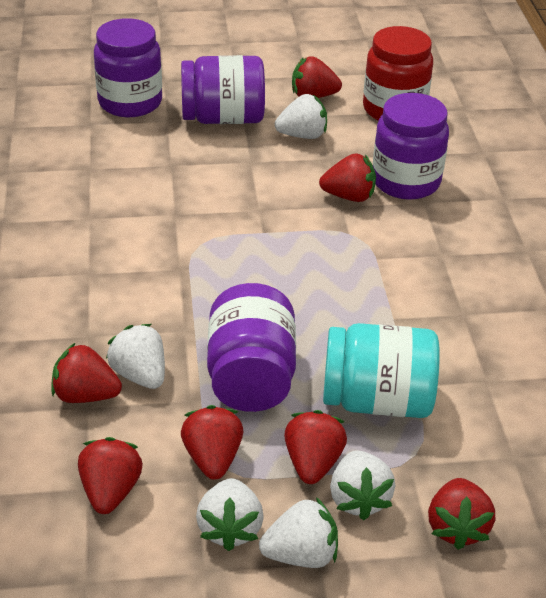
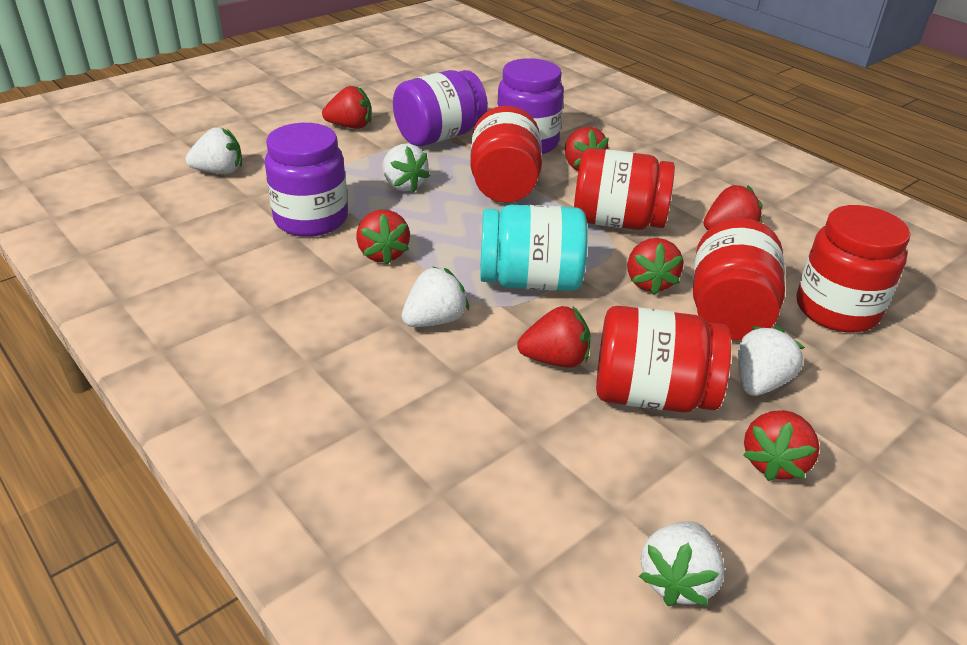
purple jar: 4 -> 3
red jar: 1 -> 5

